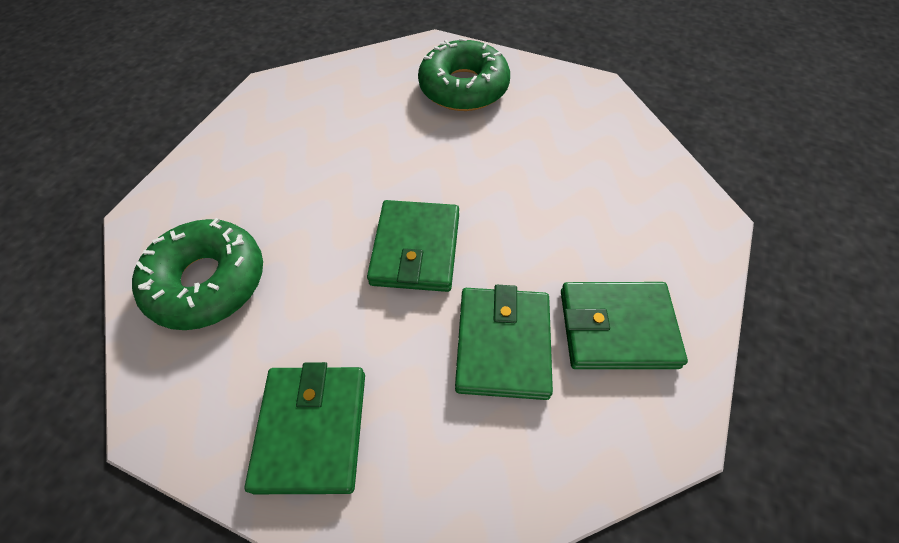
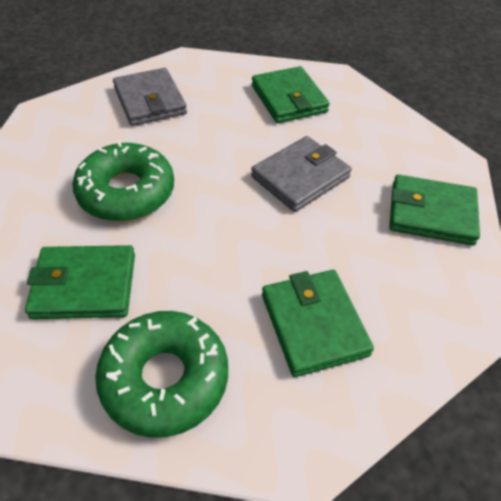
grey wallet: 0 -> 2

